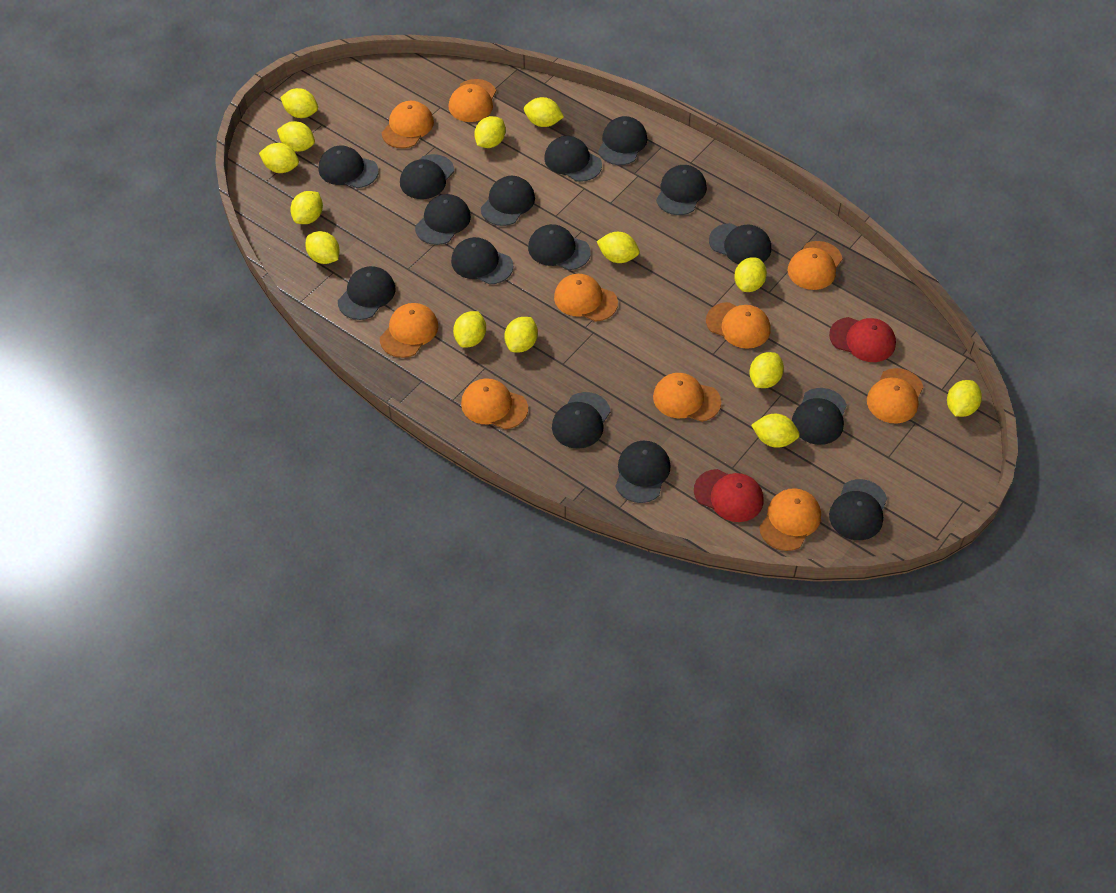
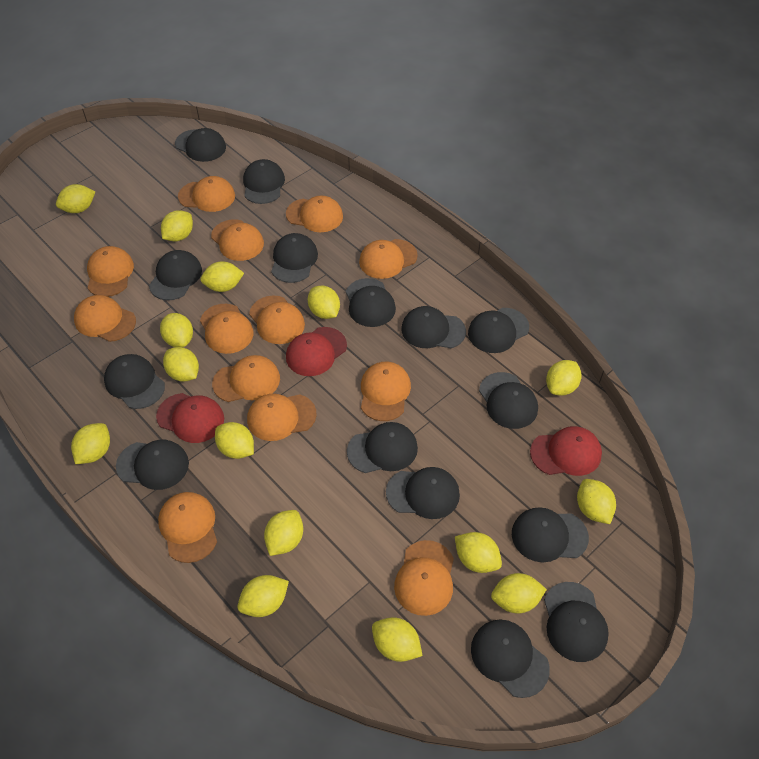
orange cap: 10 -> 13
red cap: 2 -> 3
yellow lemon: 14 -> 15

